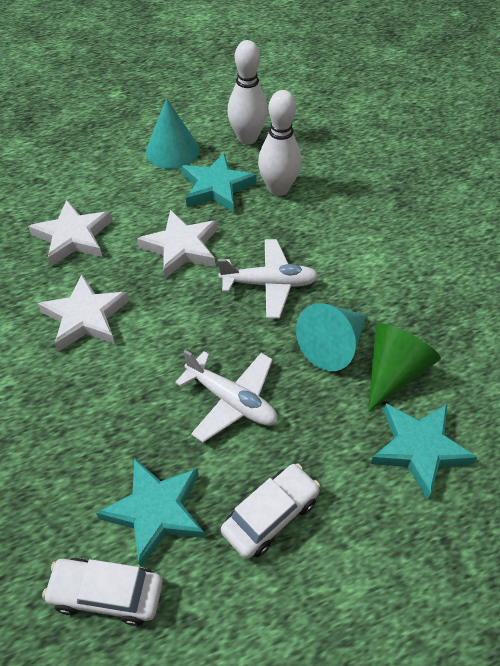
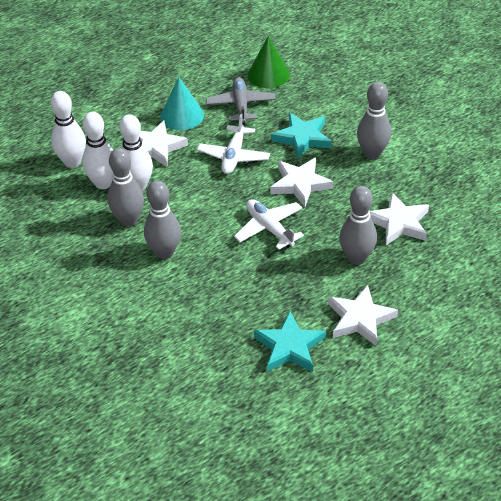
grey bowling pin: 0 -> 4
grey plane: 0 -> 1
turquoise cone: 2 -> 1
turquoise star: 3 -> 2
white bowling pin: 2 -> 3
white car: 2 -> 0
white star: 3 -> 4

